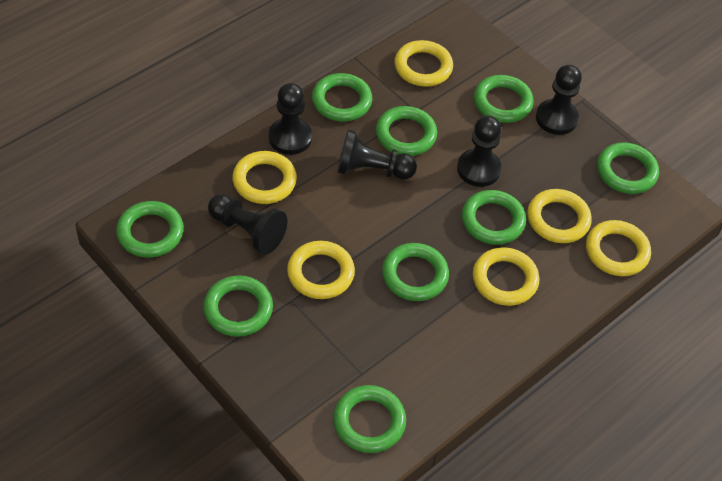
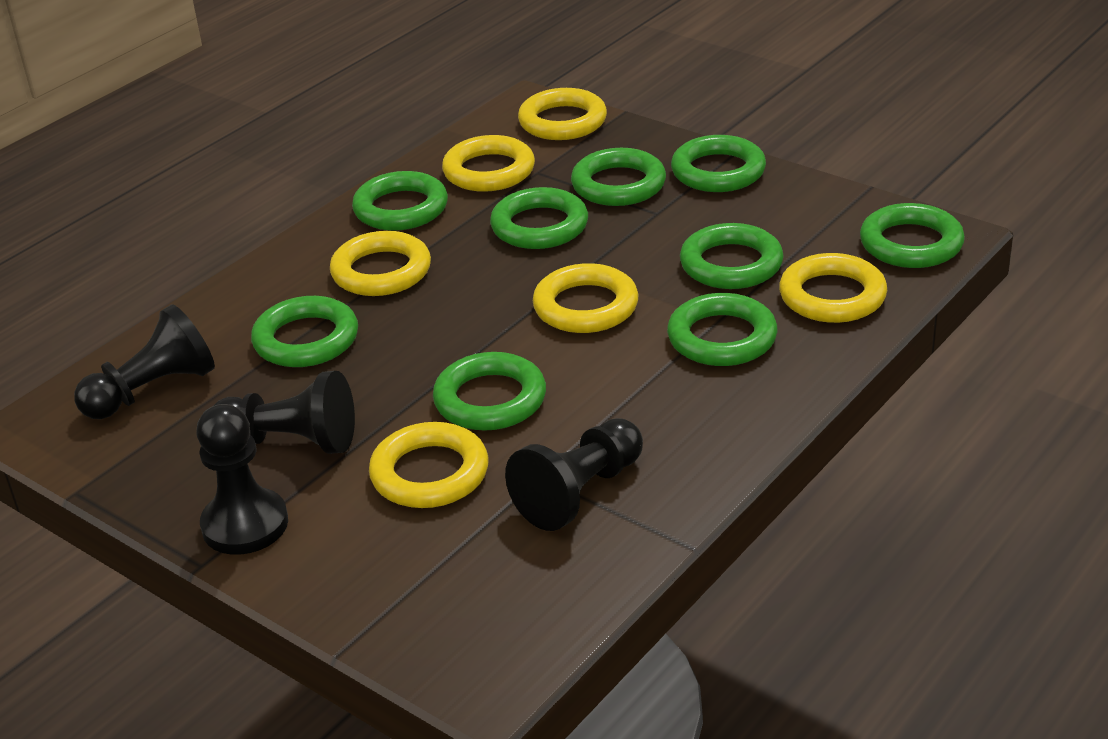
black pawn: 5 -> 4

